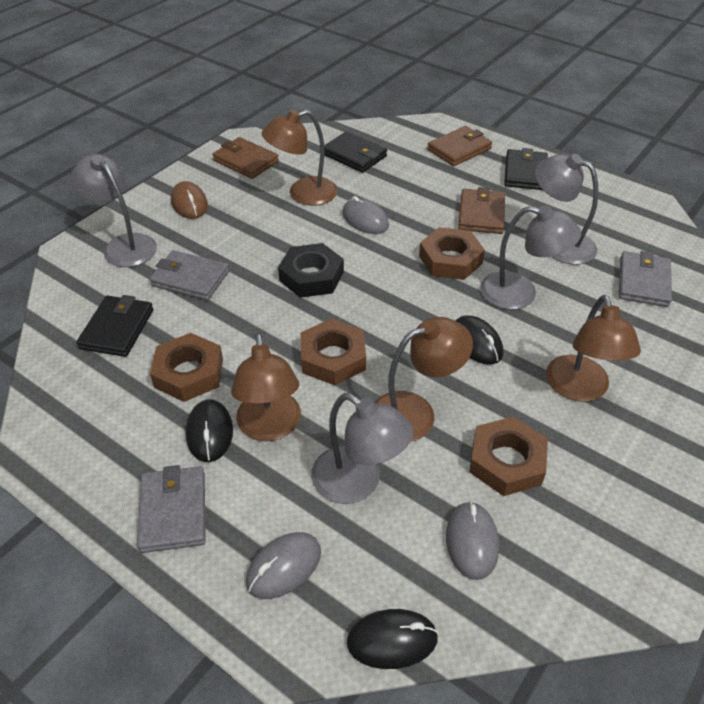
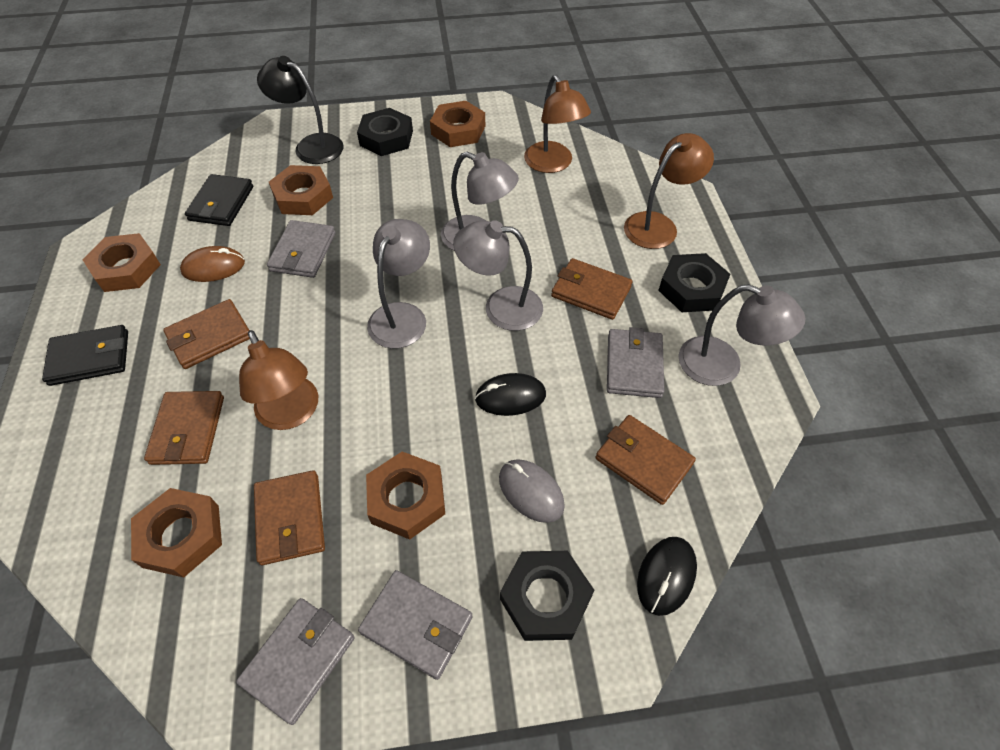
black lamp: 0 -> 1
black mouse: 3 -> 2
black nut: 1 -> 3
black wallet: 3 -> 2
brown lamp: 4 -> 3
brown nut: 4 -> 5
brown wallet: 3 -> 5
grey mouse: 3 -> 1
grey wallet: 3 -> 4

